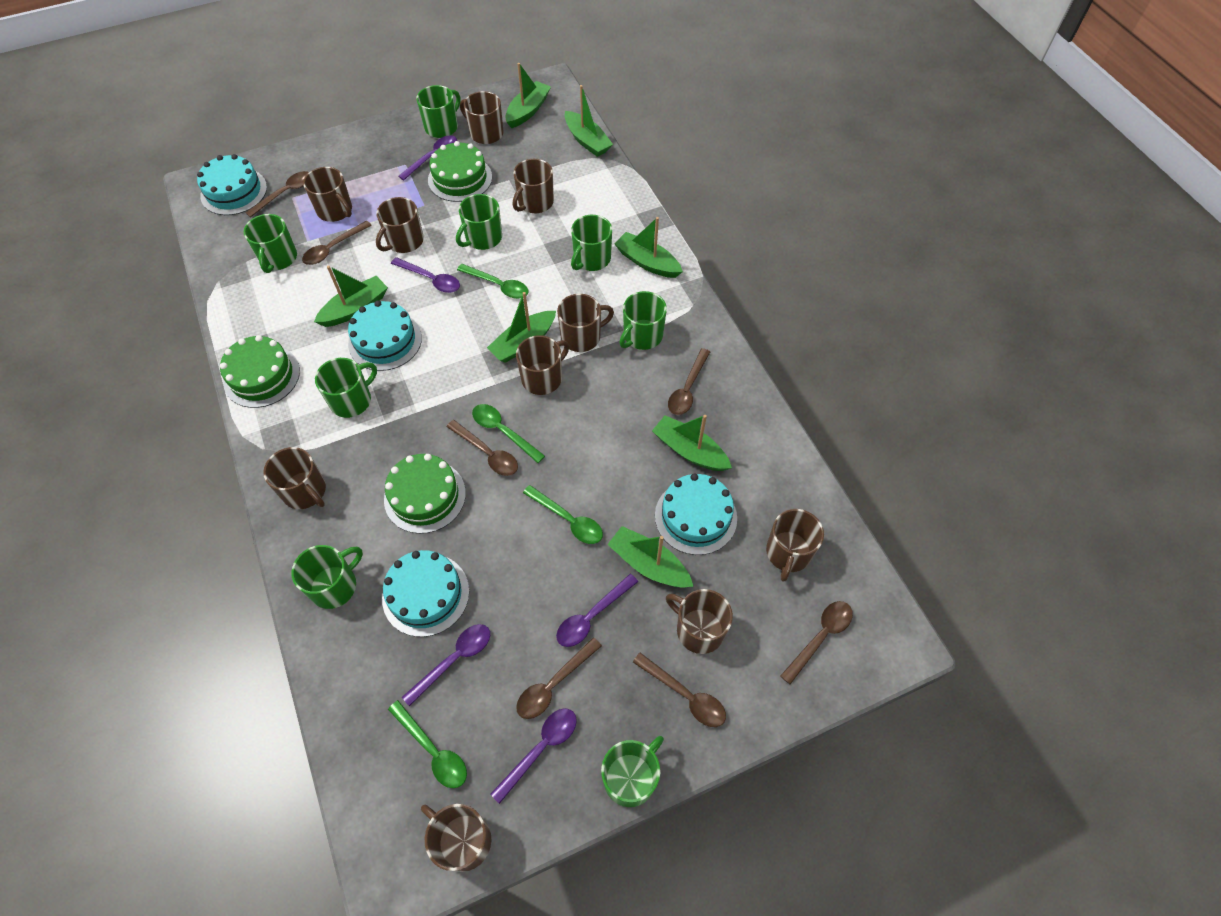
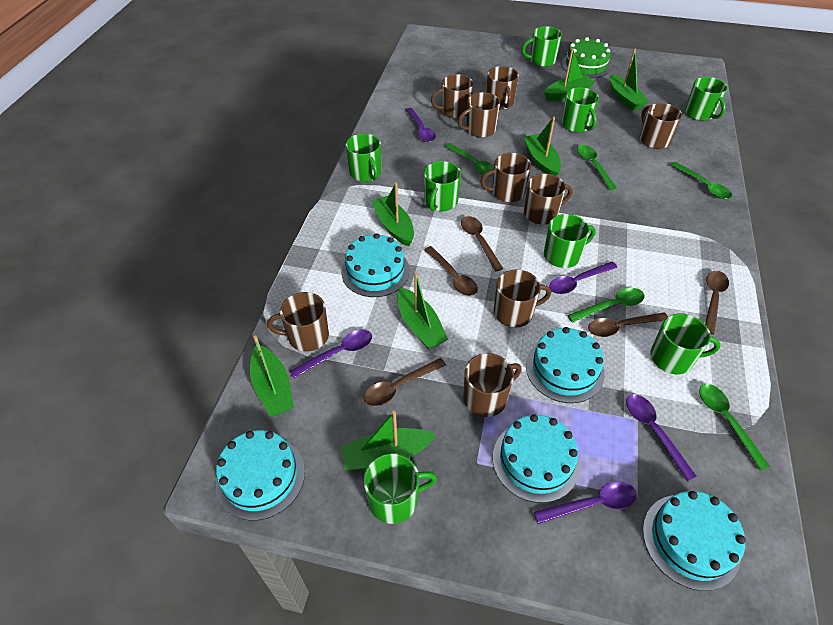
brown mug: 10 -> 9
brown spoon: 7 -> 5
green cake: 3 -> 1
green spoon: 4 -> 5
turquoise cake: 4 -> 5

